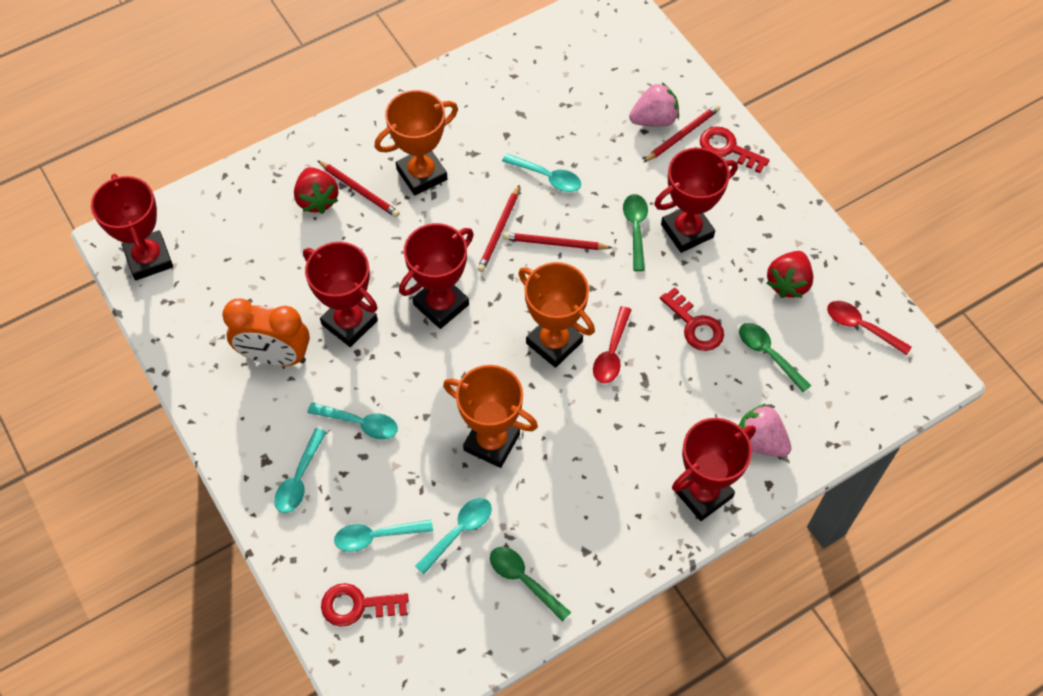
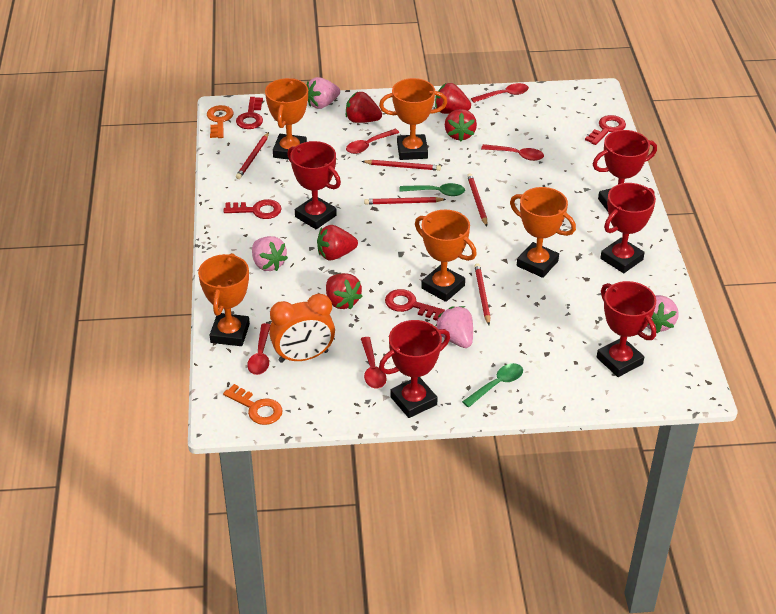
green spoon: 3 -> 2
orange key: 0 -> 2
orange trophy: 3 -> 5
pink strawberry: 2 -> 4
red key: 3 -> 4
red pencil: 4 -> 5
red spoon: 2 -> 5
red strawberry: 2 -> 5
turquoise spoon: 5 -> 0

